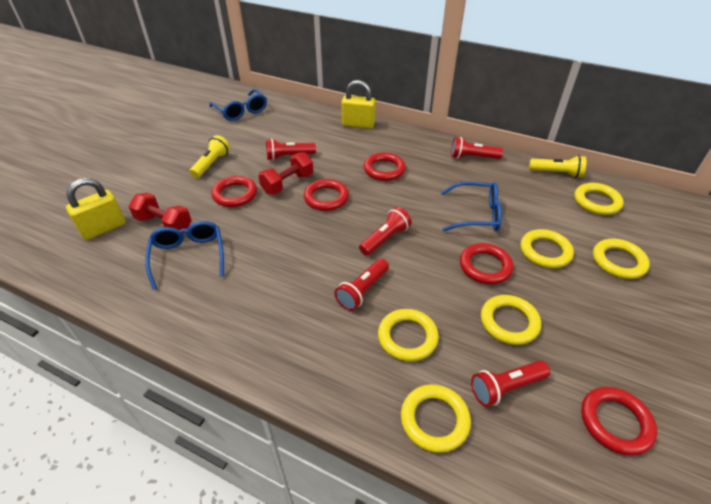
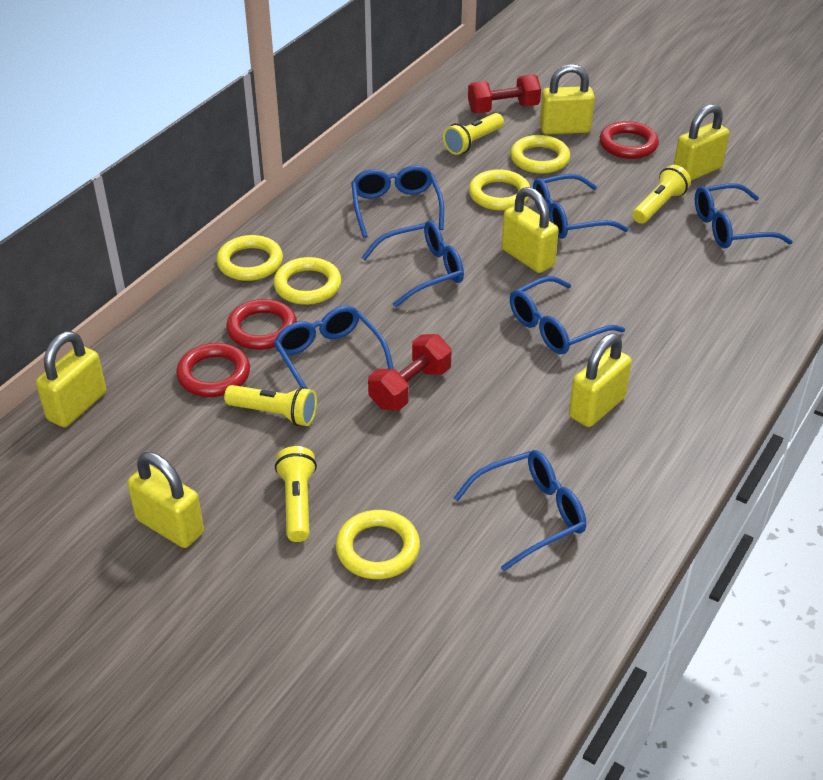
blue glasses: 3 -> 7
red flashlight: 5 -> 0
red ring: 5 -> 3
yellow flashlight: 2 -> 4
yellow padlock: 2 -> 6
yellow ring: 6 -> 5

